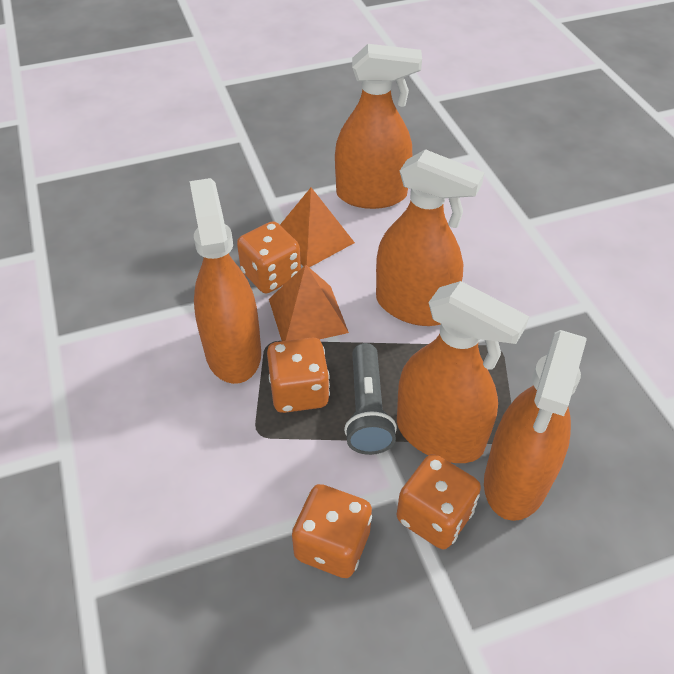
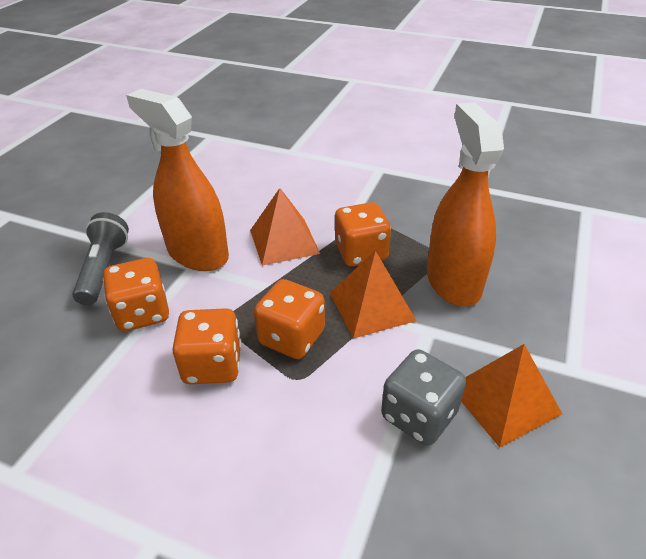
grey dice: 0 -> 1
orange pyramid: 2 -> 3
orange spray bottle: 5 -> 2

